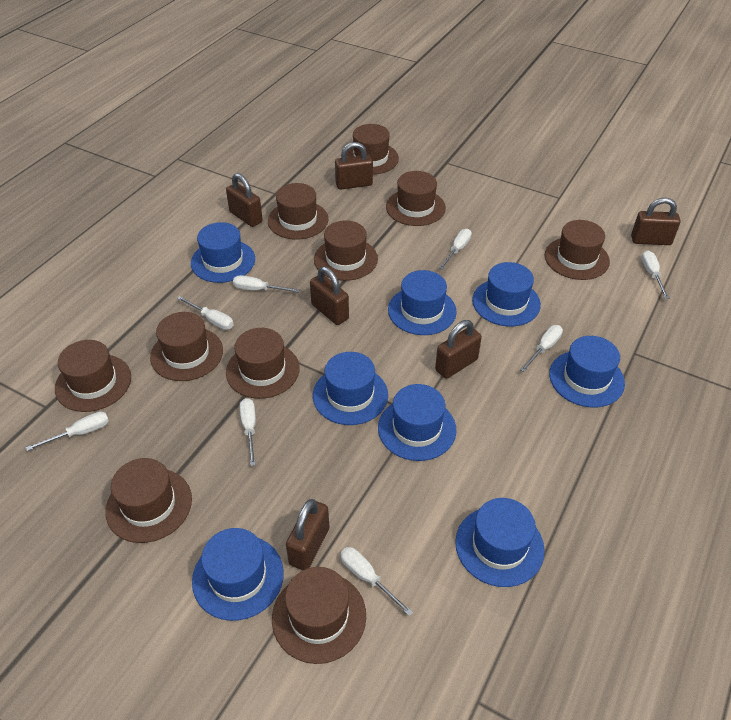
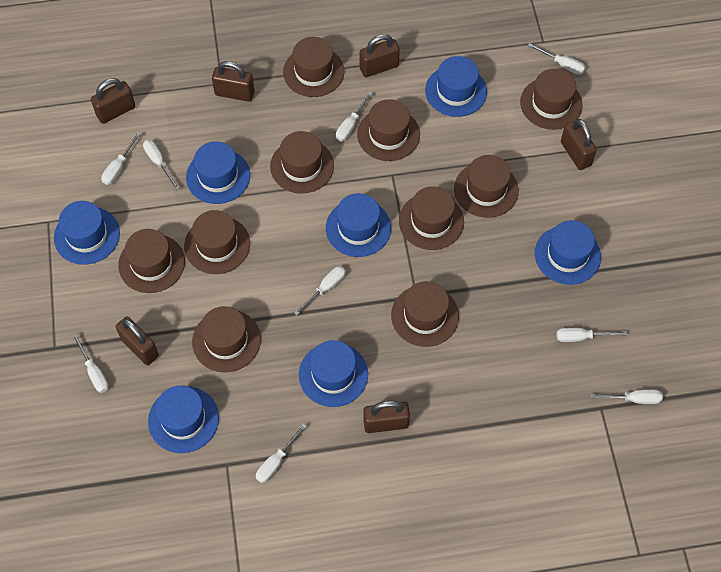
blue hat: 8 -> 7
white screwdriver: 8 -> 9

